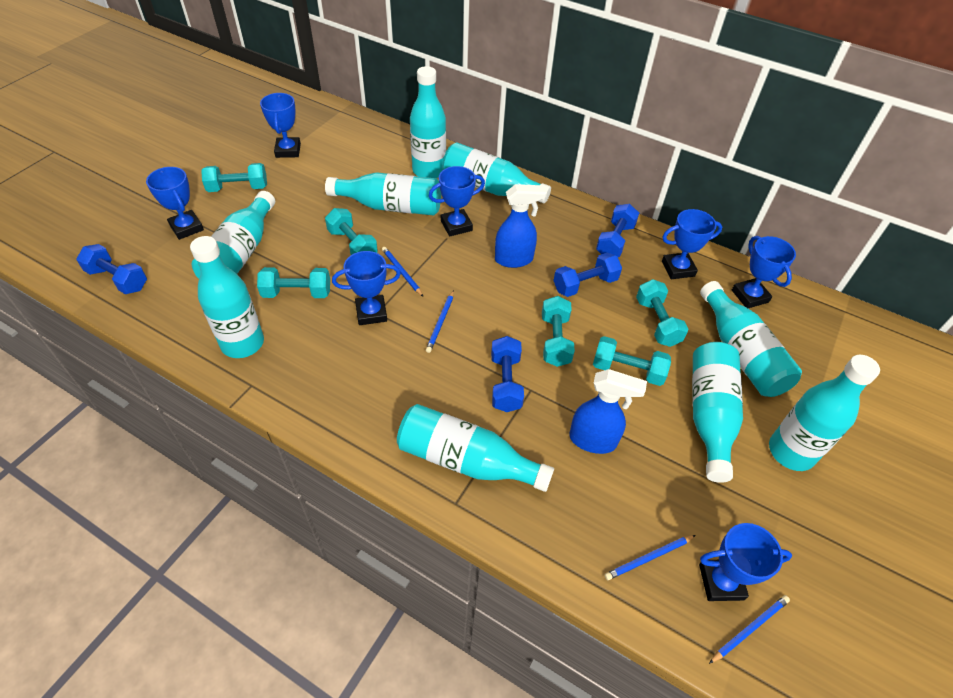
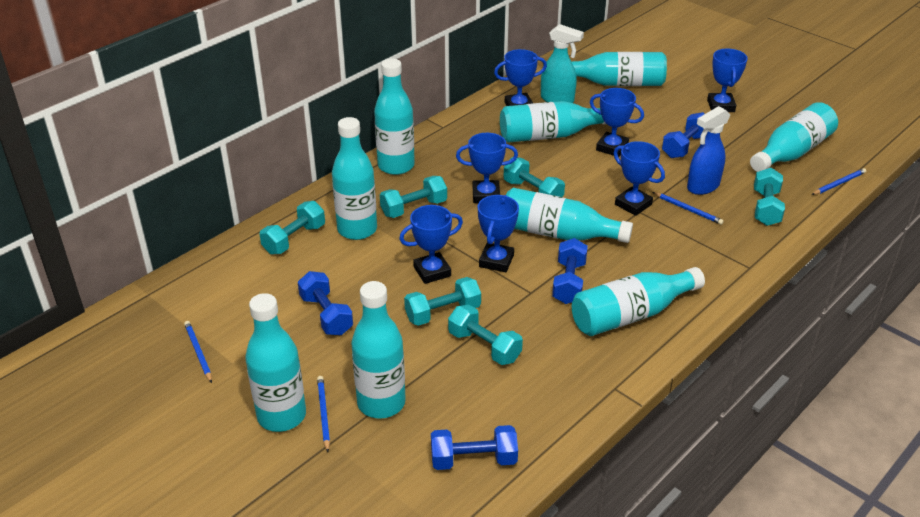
blue spray bottle: 2 -> 1
turquoise spray bottle: 0 -> 1

